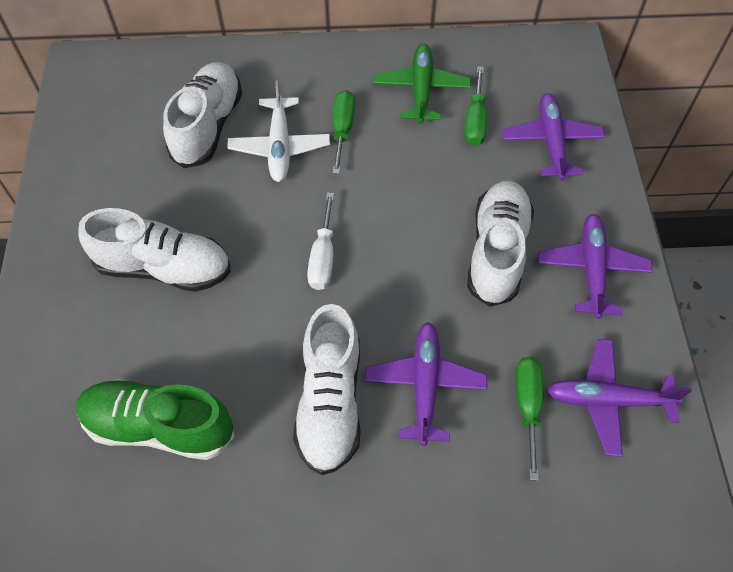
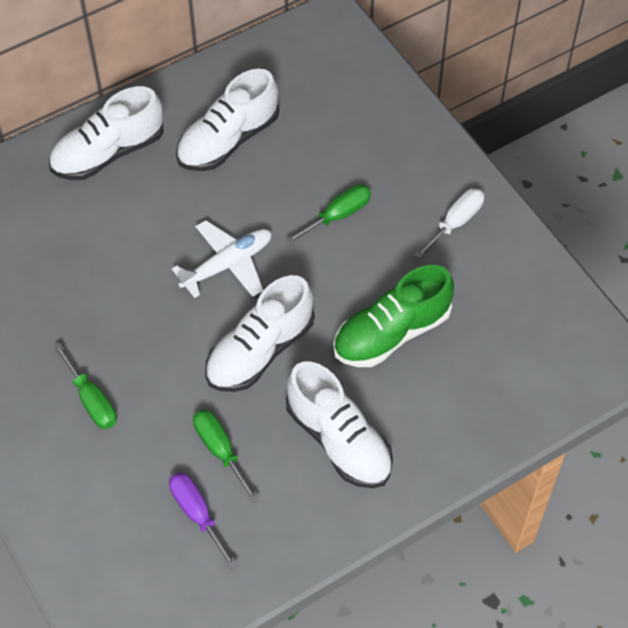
green plane: 1 -> 0
purple plane: 4 -> 0
purple screwdriver: 0 -> 1

